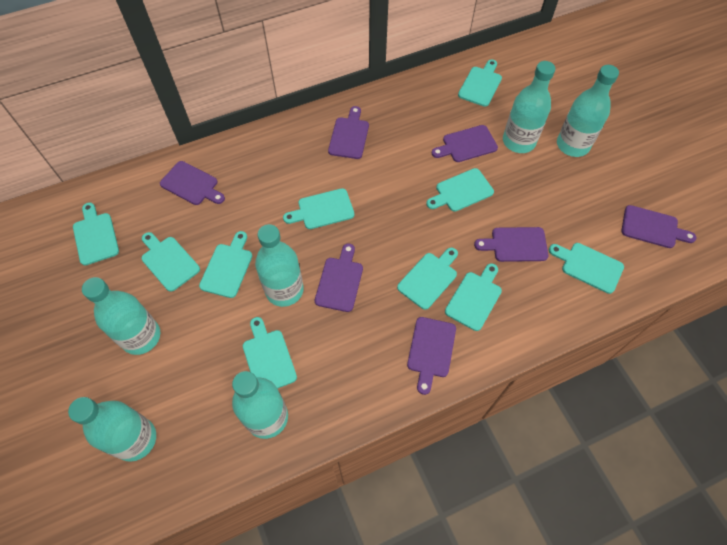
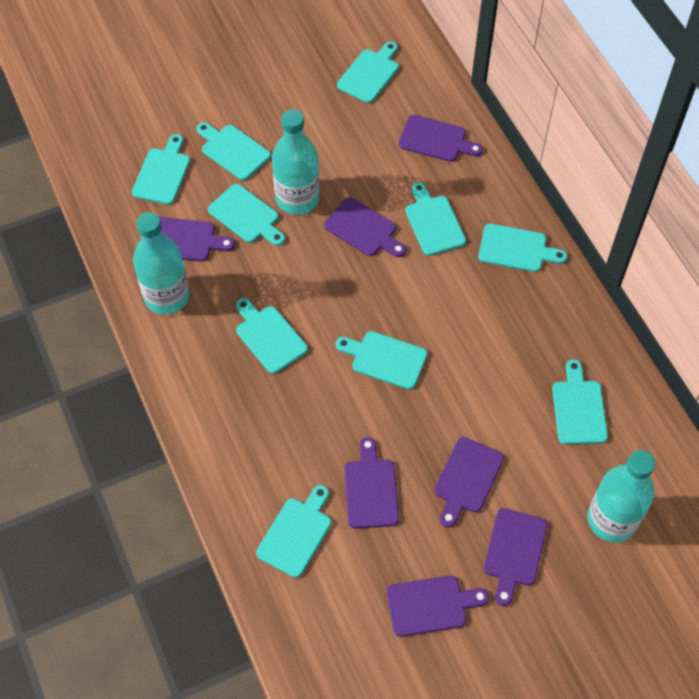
turquoise bottle: 6 -> 3

